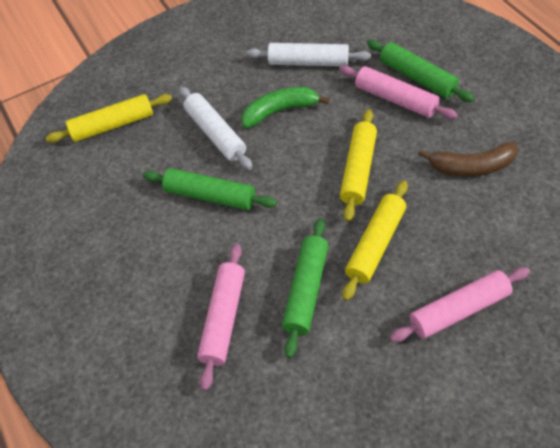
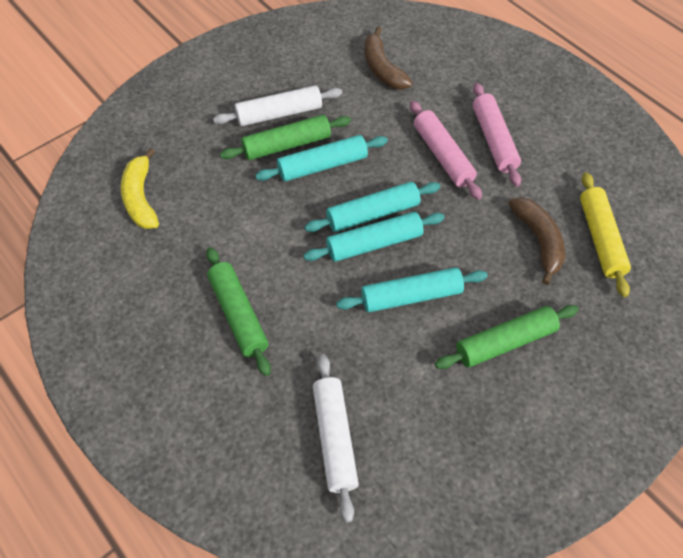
brown banana: 1 -> 2
green banana: 1 -> 0
pink rolling pin: 3 -> 2
turquoise rolling pin: 0 -> 4
yellow banana: 0 -> 1
yellow rolling pin: 3 -> 1

